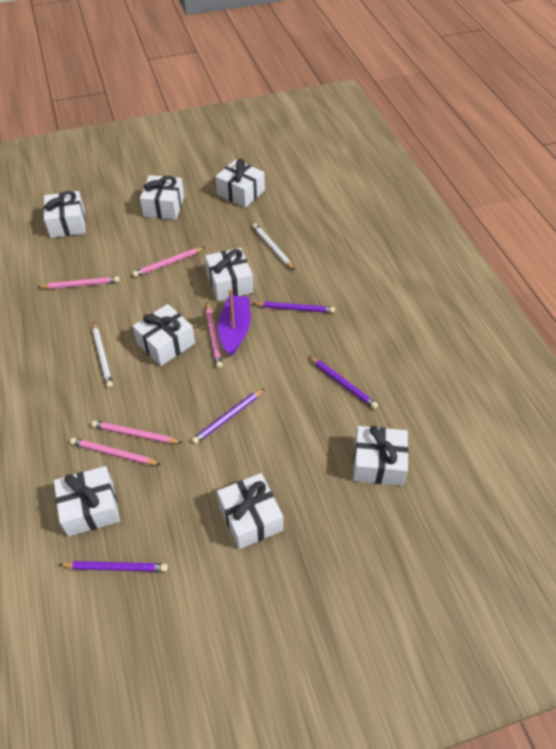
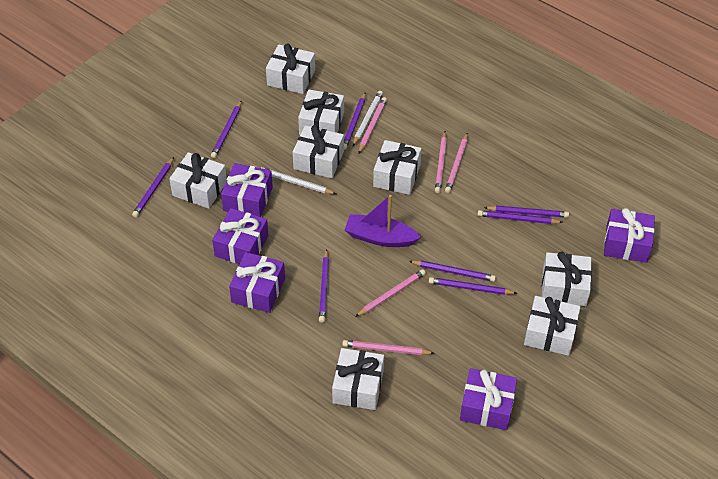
purple gift: 0 -> 5
purple pencil: 4 -> 8

